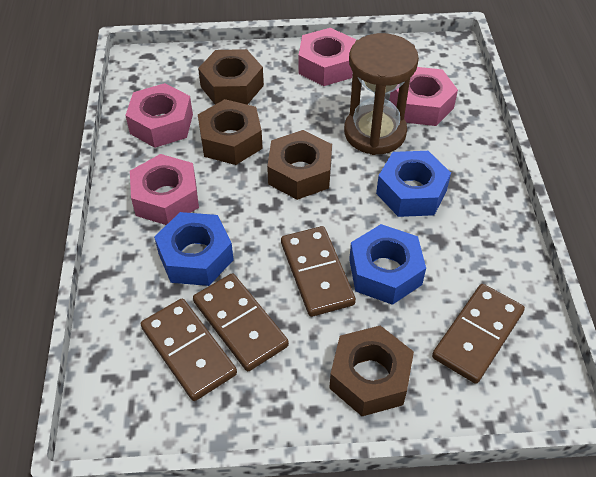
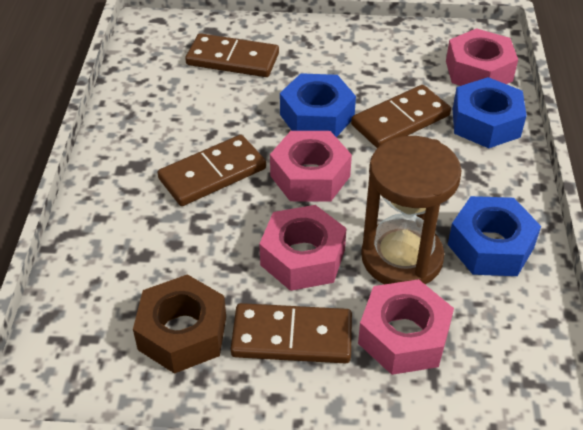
brown nut: 4 -> 1

